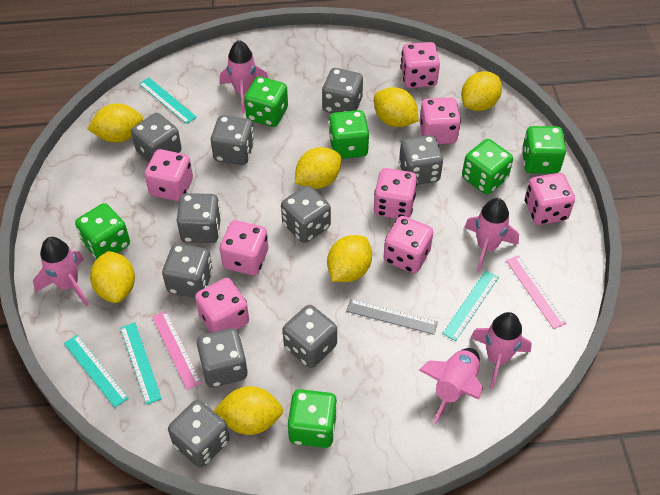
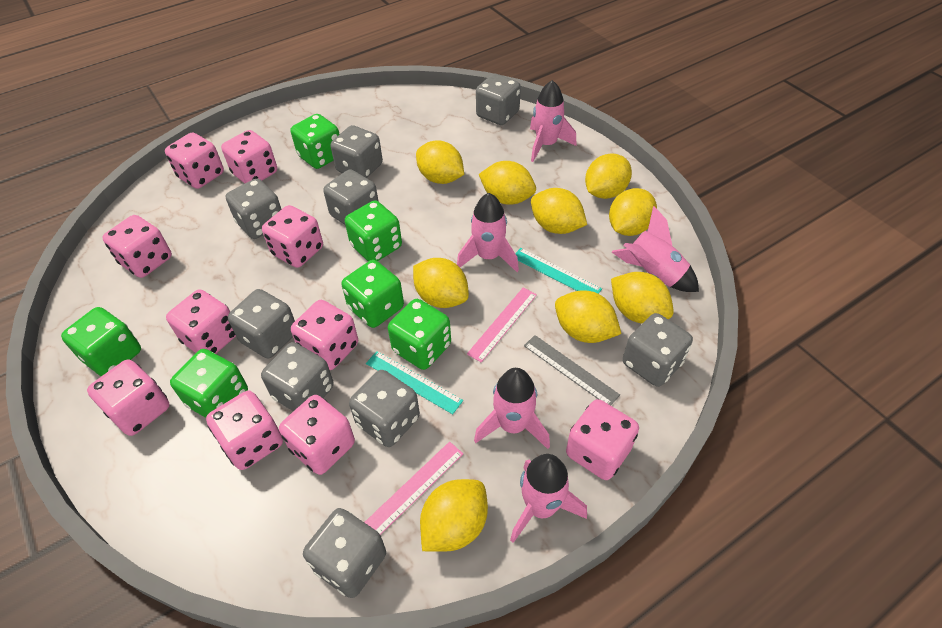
grey dice: 10 -> 9
pink dice: 8 -> 10
turquoise ruler: 4 -> 2
yellow lemon: 7 -> 9

